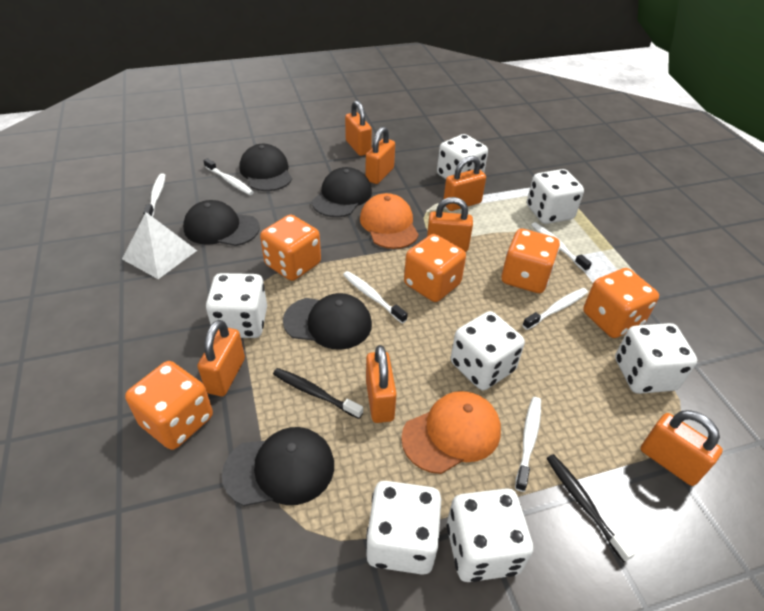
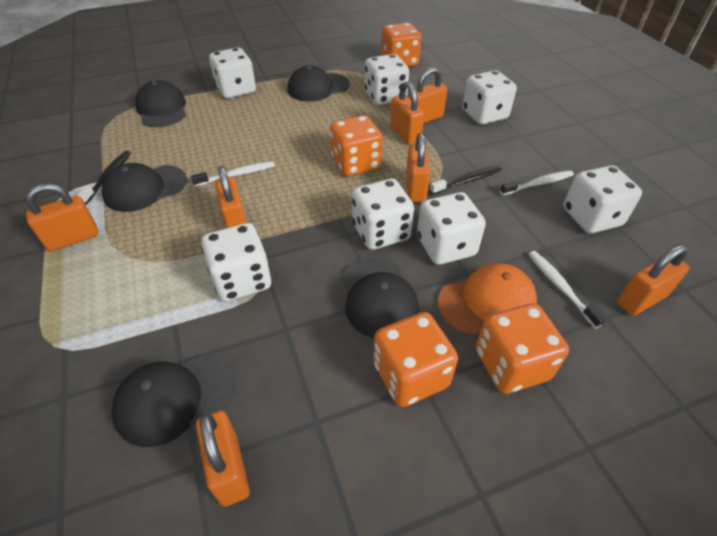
orange cap: 2 -> 1
orange dice: 5 -> 4
white pyramid: 1 -> 0
white toothbrush: 6 -> 3

